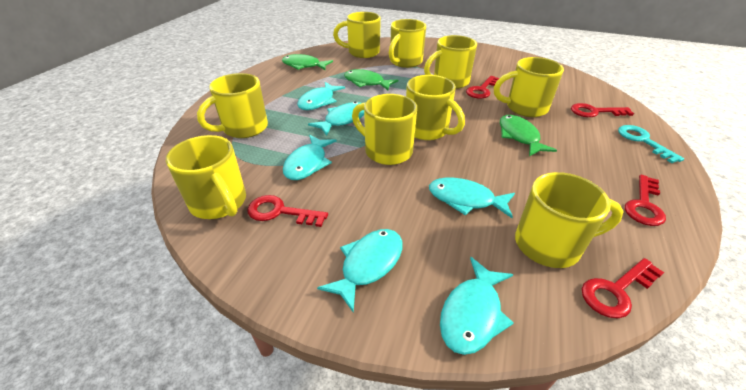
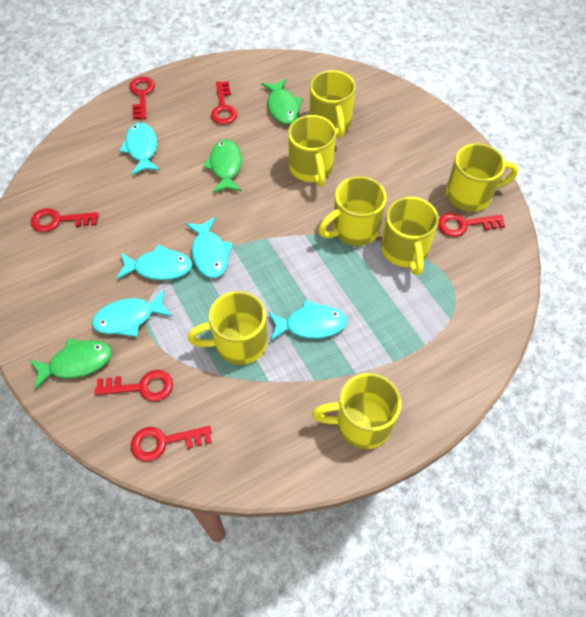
red key: 5 -> 6
turquoise fish: 6 -> 5
turquoise key: 1 -> 0
yellow mug: 9 -> 7

